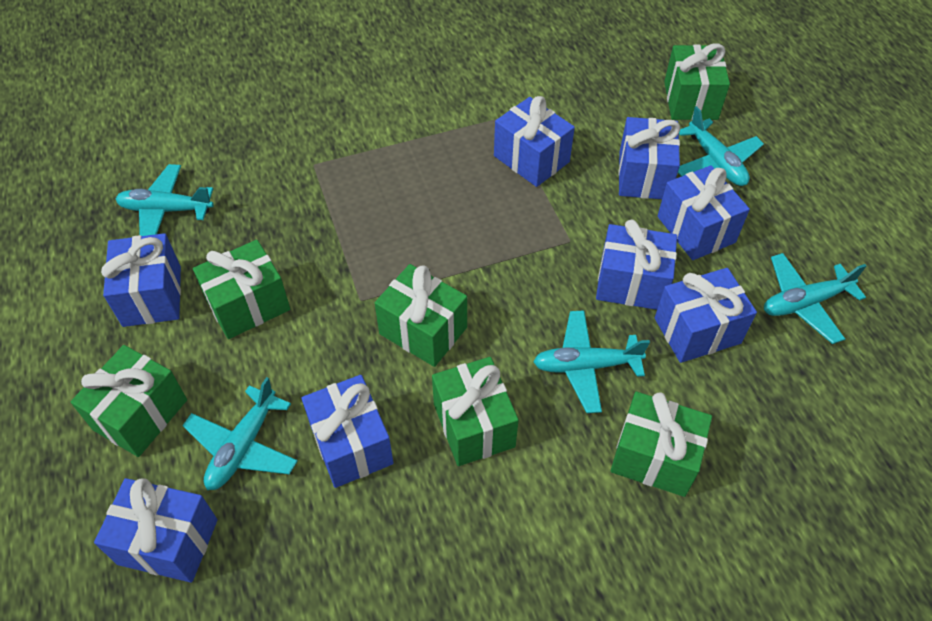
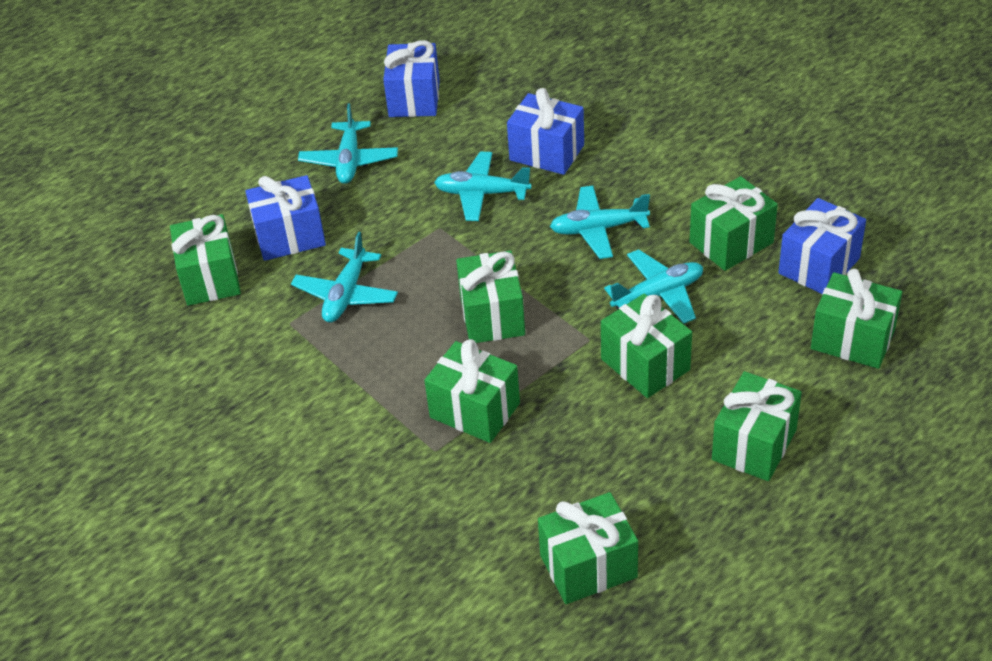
blue gift: 8 -> 4
green gift: 6 -> 8

